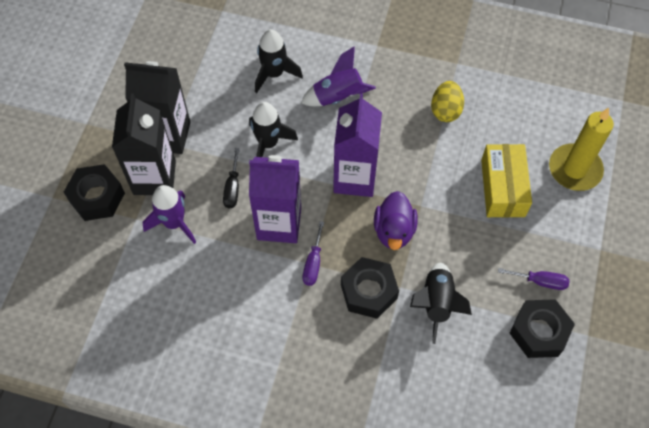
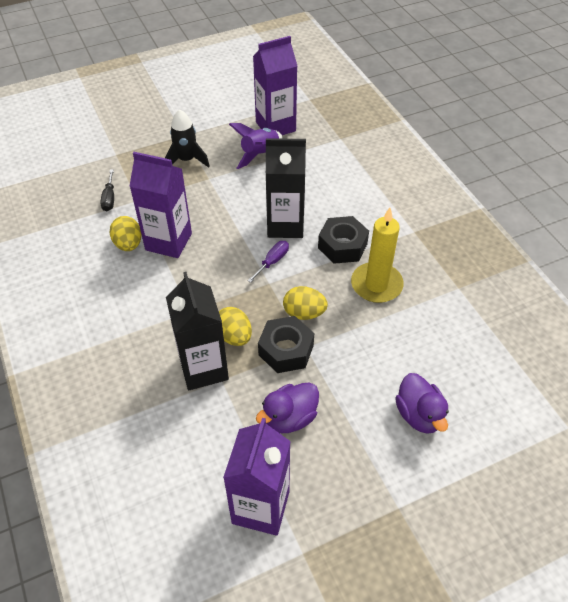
black nut: 3 -> 2
black rocket: 3 -> 1
purple carton: 2 -> 3
purple duck: 1 -> 2
purple rocket: 2 -> 1
purple screwdriver: 2 -> 1
yellow box: 1 -> 0
yellow egg: 1 -> 3

